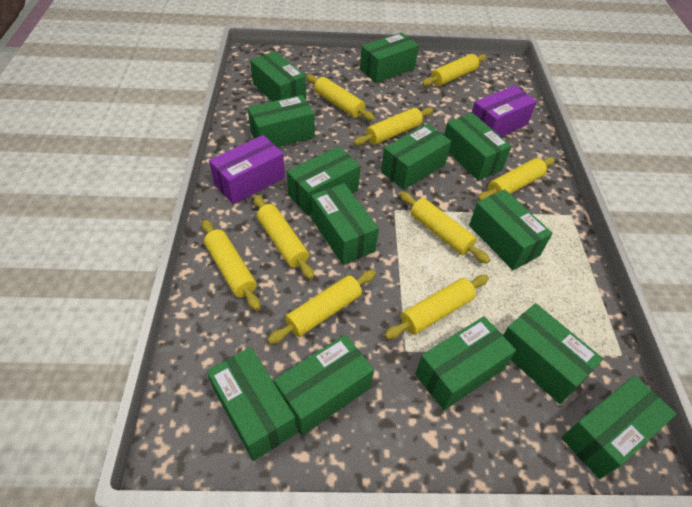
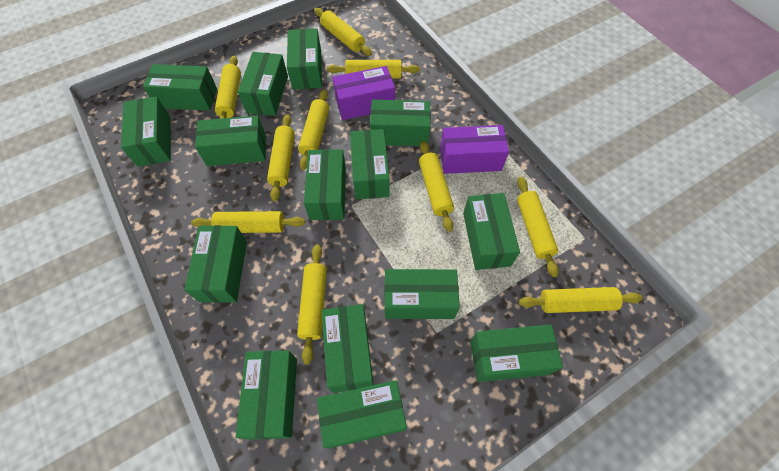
green box: 13 -> 15
yellow rolling pin: 9 -> 10

